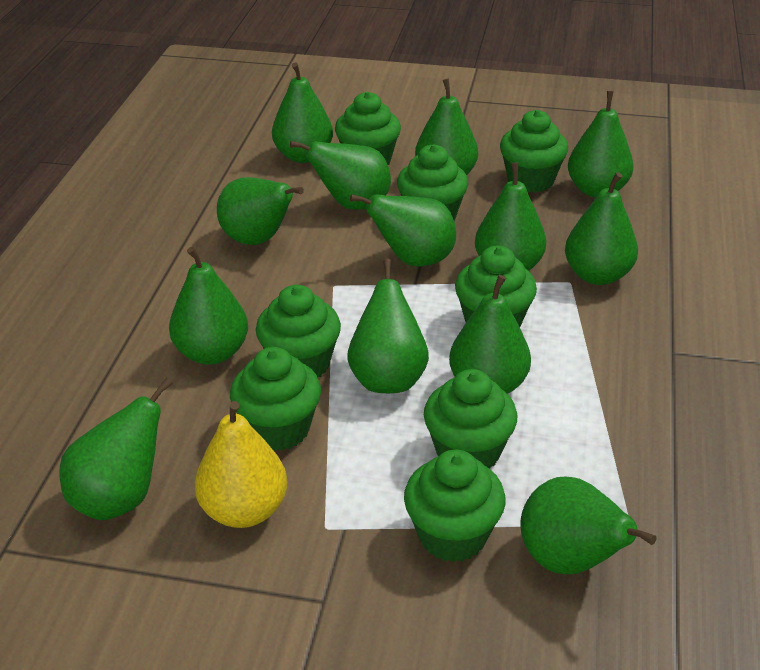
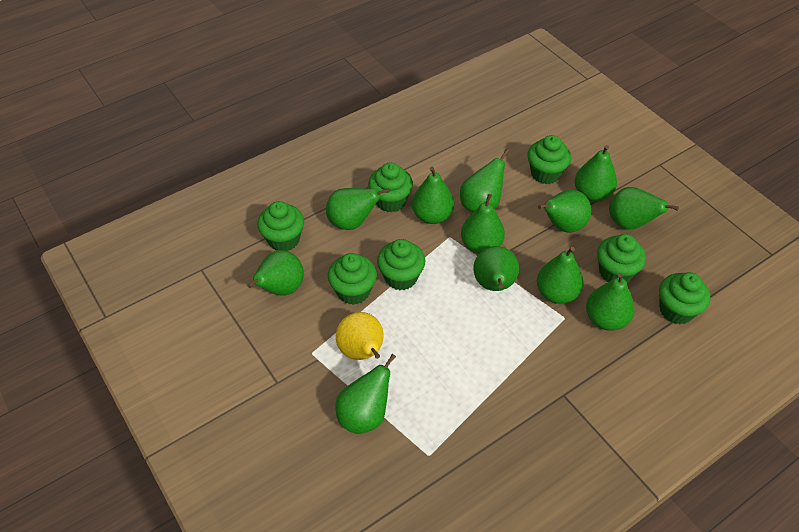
green cupcake: 8 -> 7
green pear: 13 -> 12

